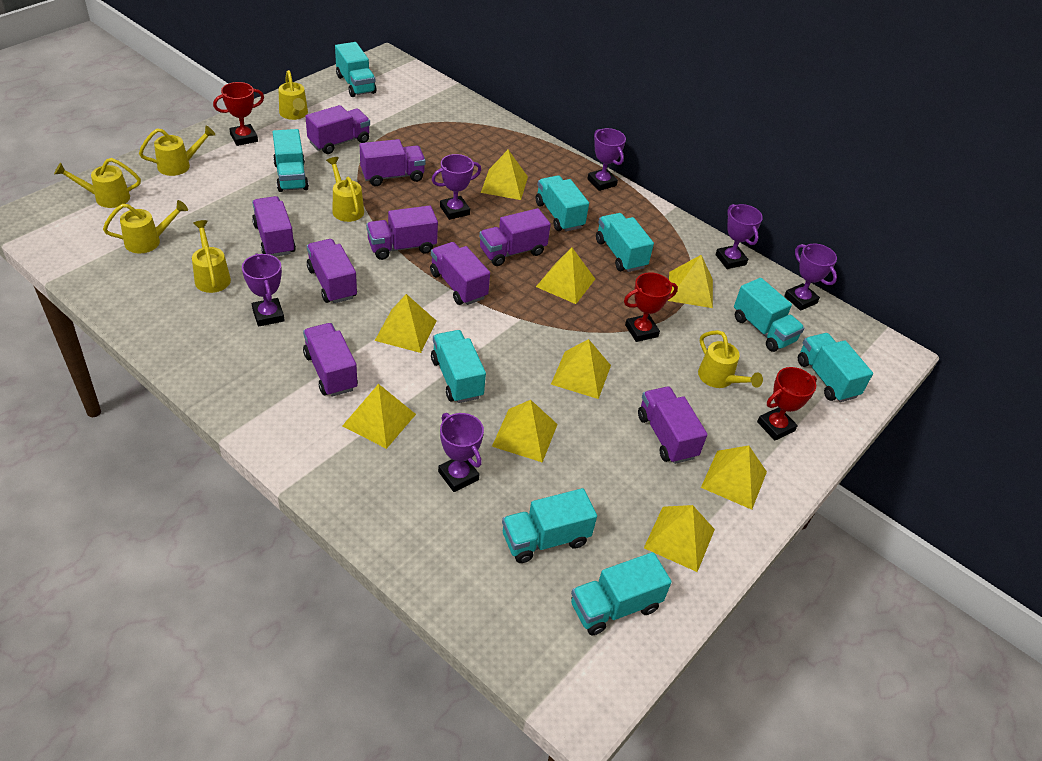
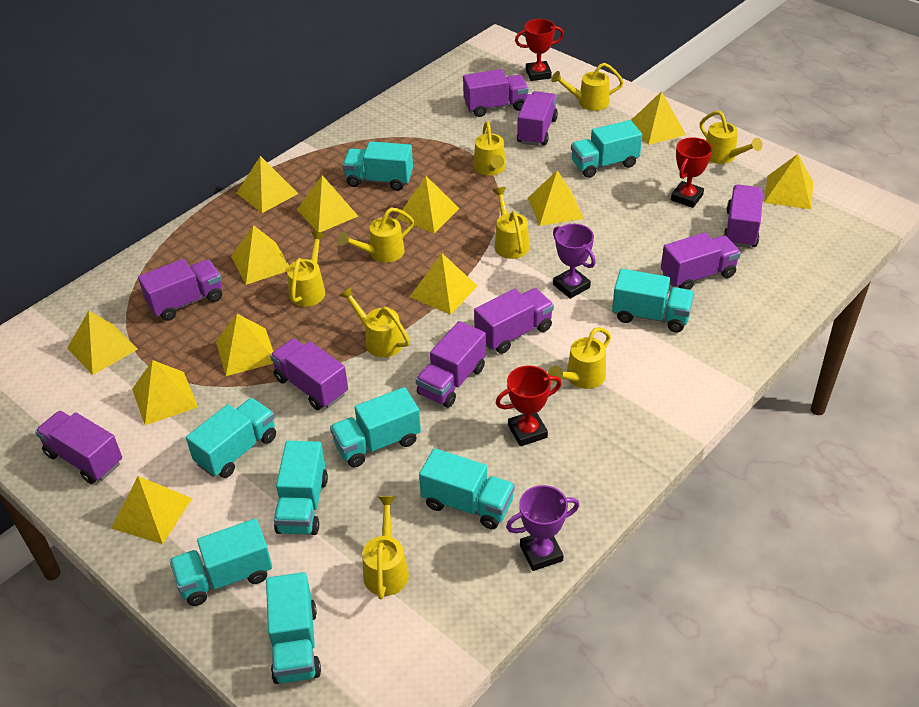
purple trophy: 6 -> 2
yellow pyramid: 9 -> 12
yellow watering can: 7 -> 9

